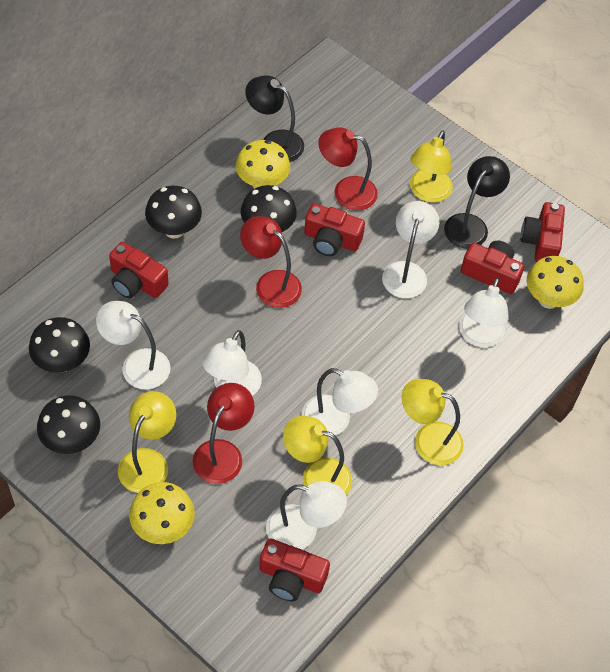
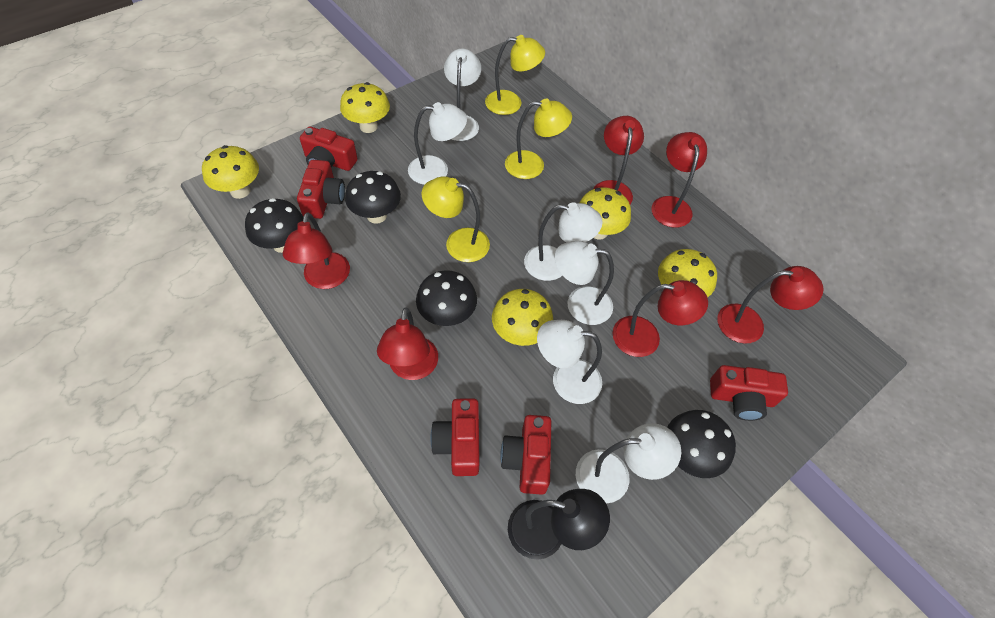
black lamp: 2 -> 1
red lamp: 3 -> 6
yellow lamp: 4 -> 3
yellow mushroom: 3 -> 5

